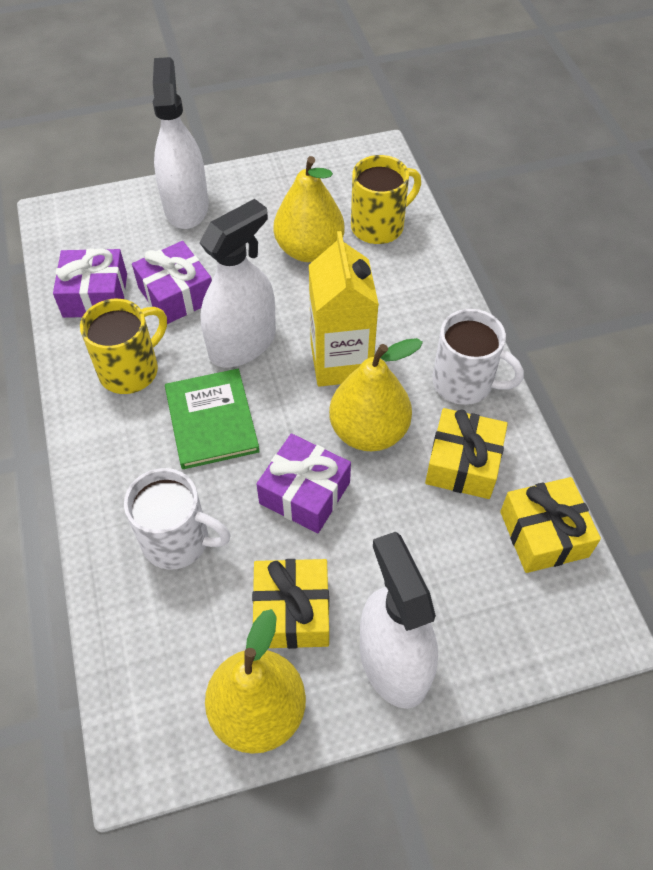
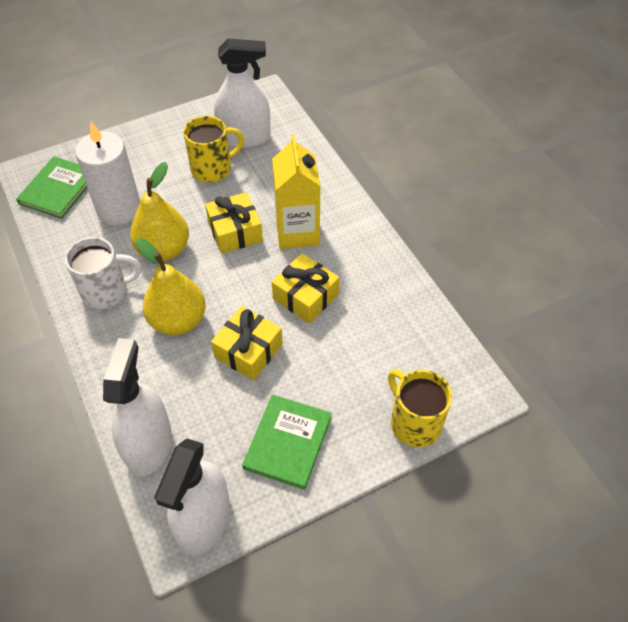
green book: 1 -> 2
purple gift: 3 -> 0
white candle: 0 -> 1
white mug: 2 -> 1
yellow pear: 3 -> 2

